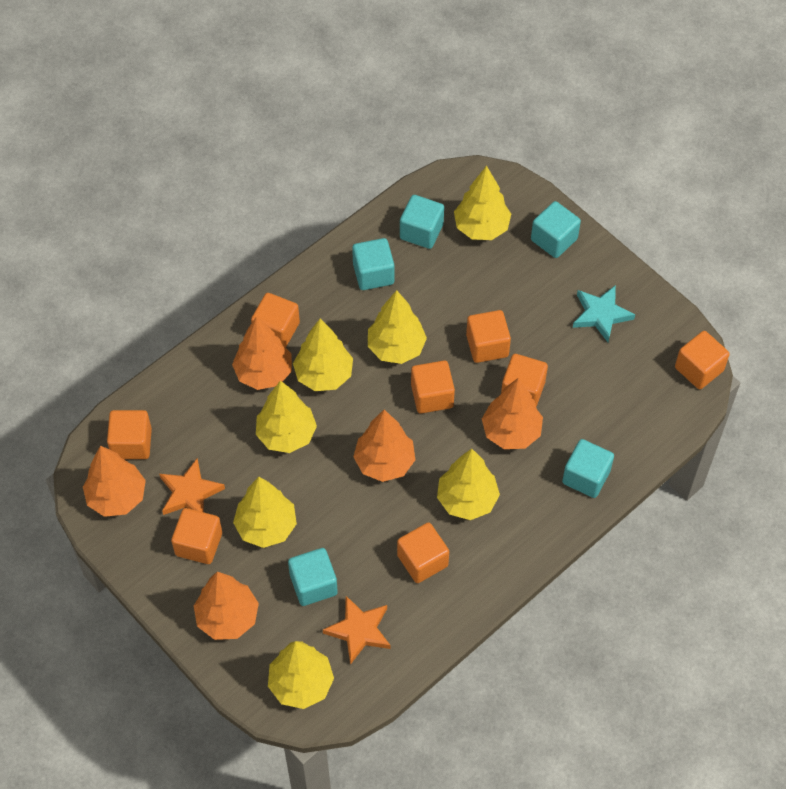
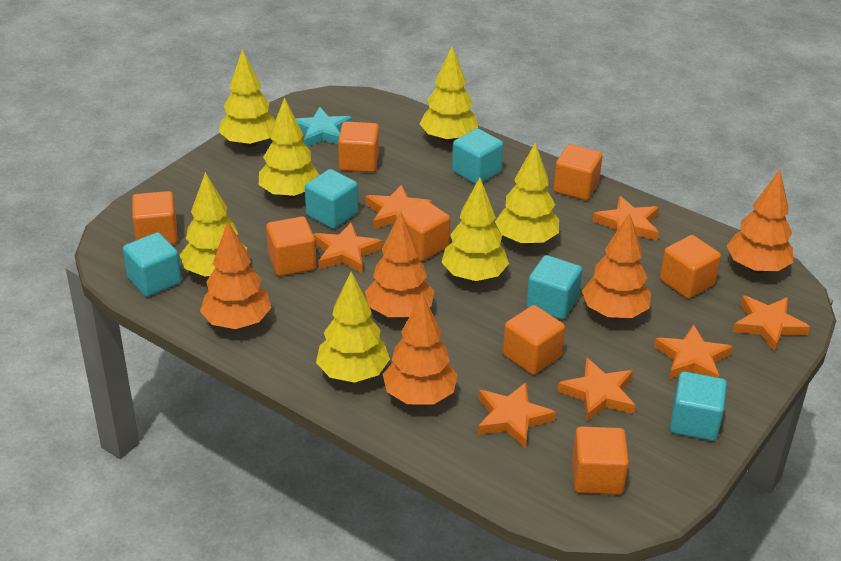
orange star: 2 -> 7

